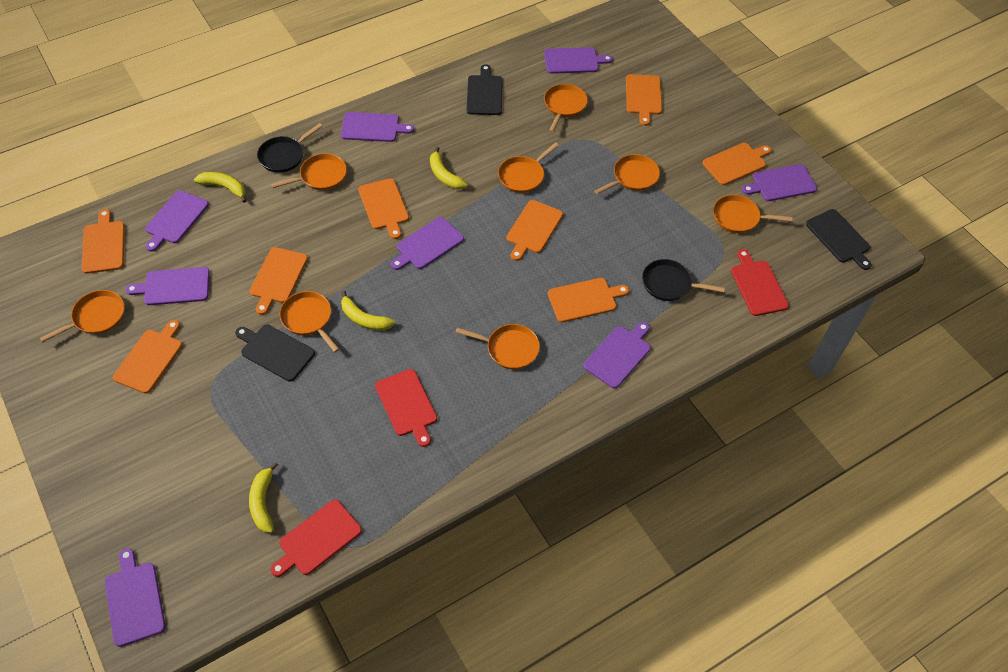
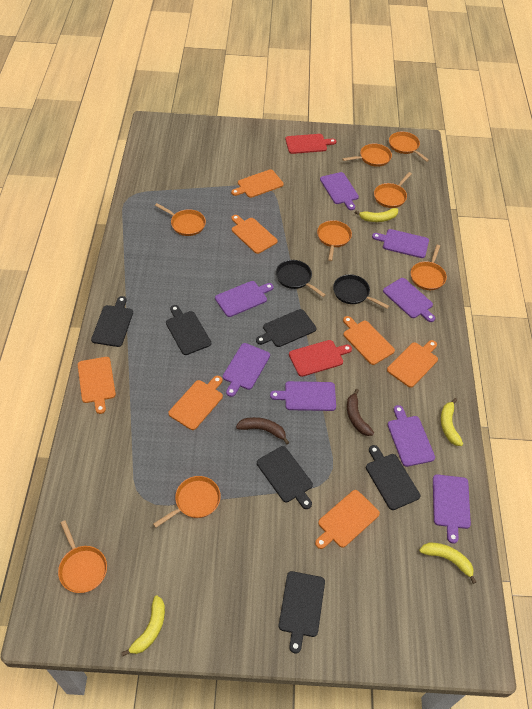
black cutting board: 3 -> 6
brown banana: 0 -> 2
orange cutting board: 8 -> 7
red cutting board: 3 -> 2

